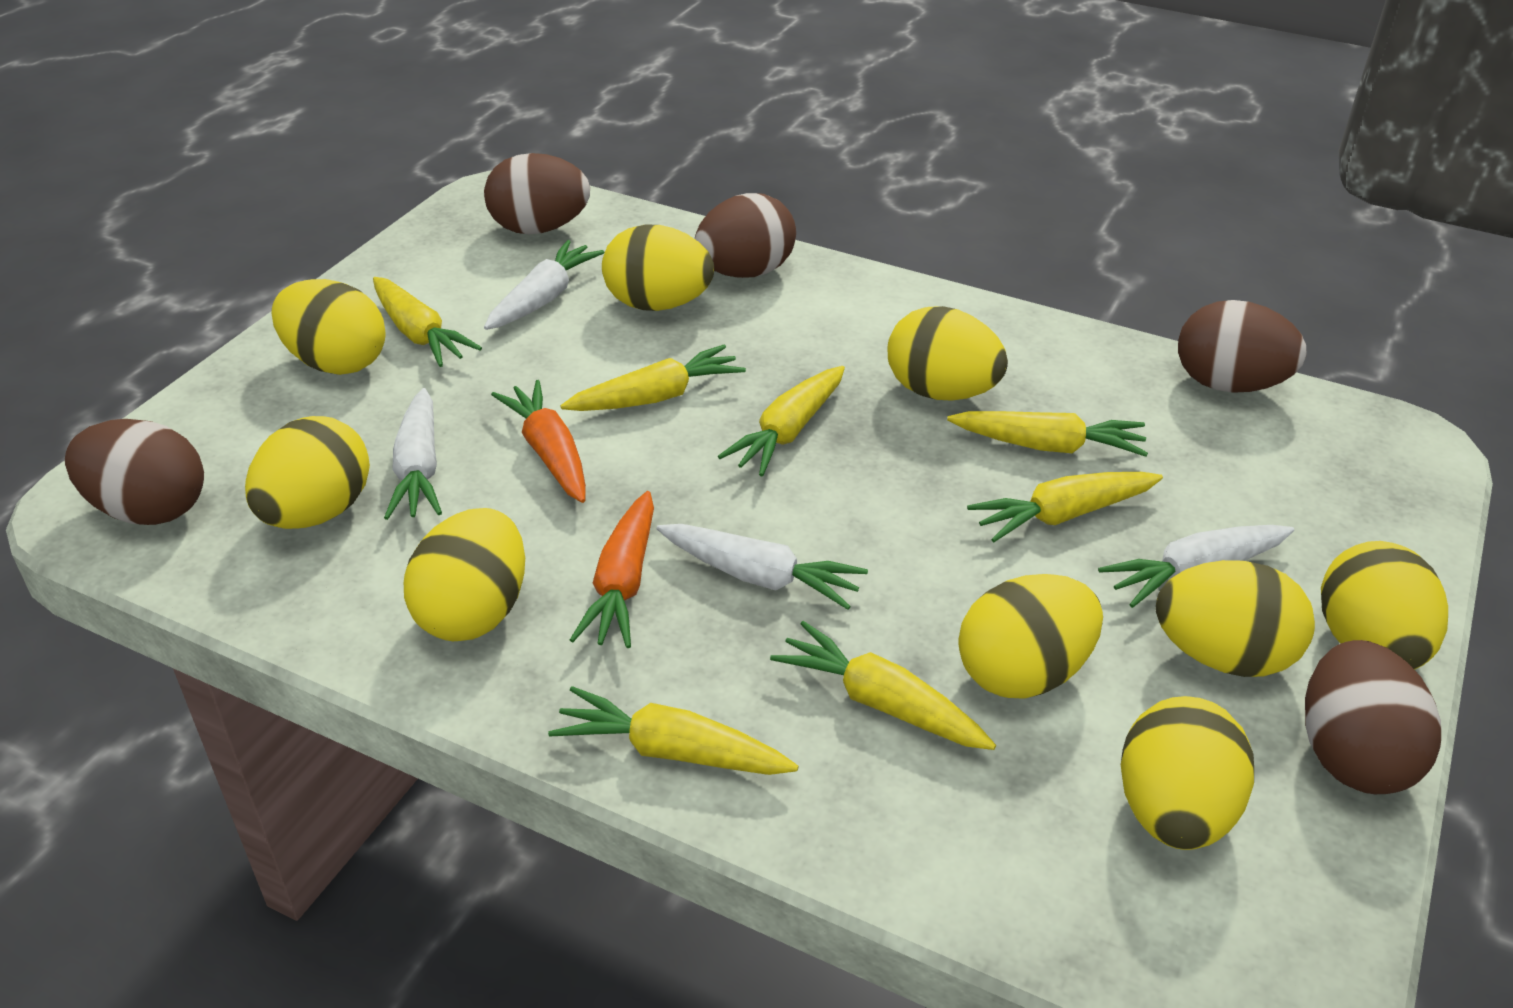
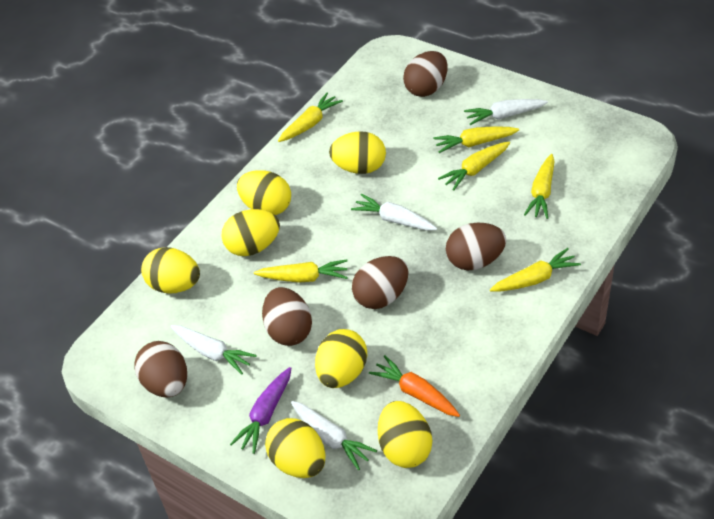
orange carrot: 2 -> 1
purple carrot: 0 -> 1
yellow carrot: 7 -> 6
yellow egg: 9 -> 7

